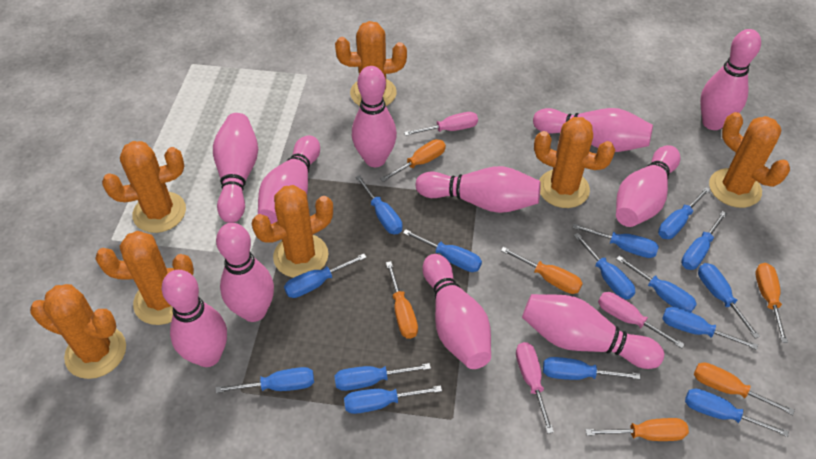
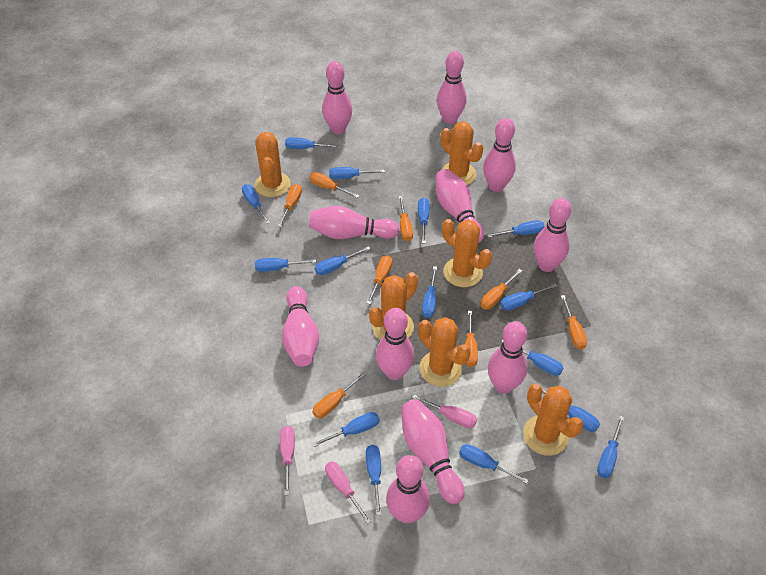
orange cactus: 7 -> 6
orange screwdriver: 6 -> 8

